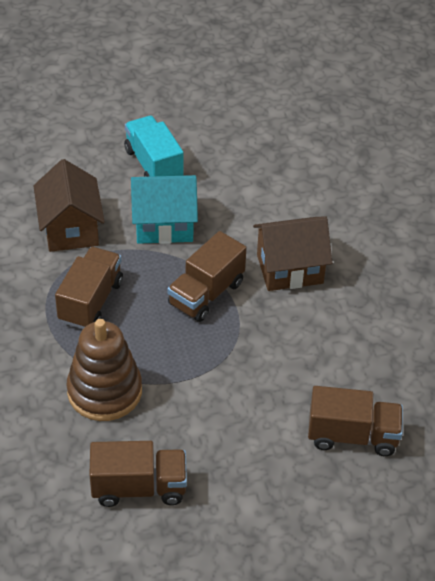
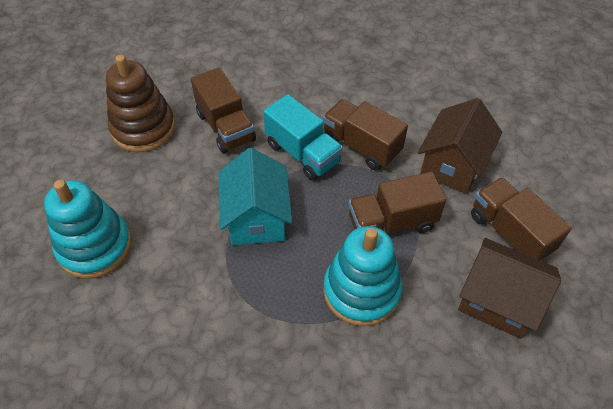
turquoise stacking toy: 0 -> 2

